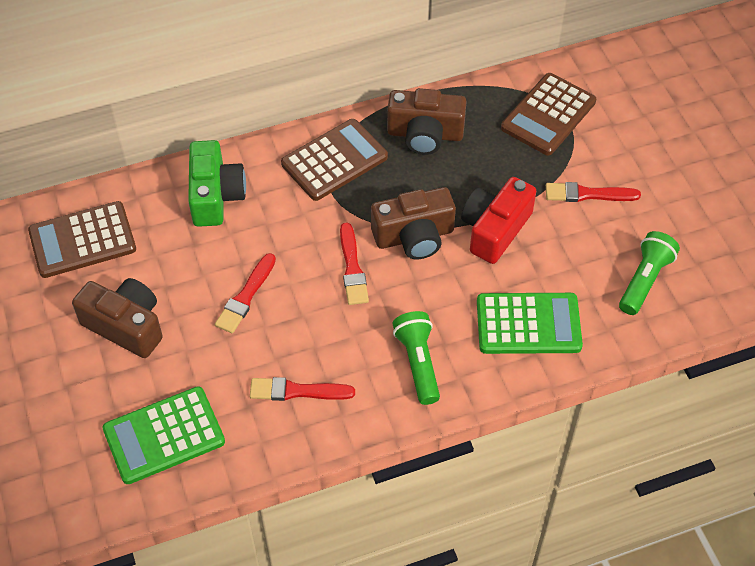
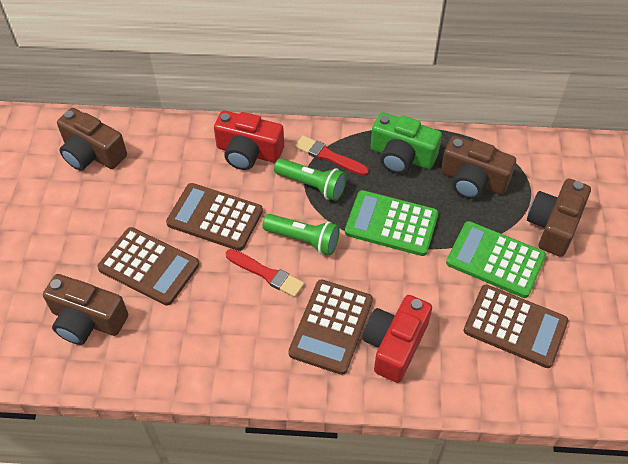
brown calculator: 3 -> 4
brown camera: 3 -> 4
red brush: 4 -> 2
red camera: 1 -> 2

